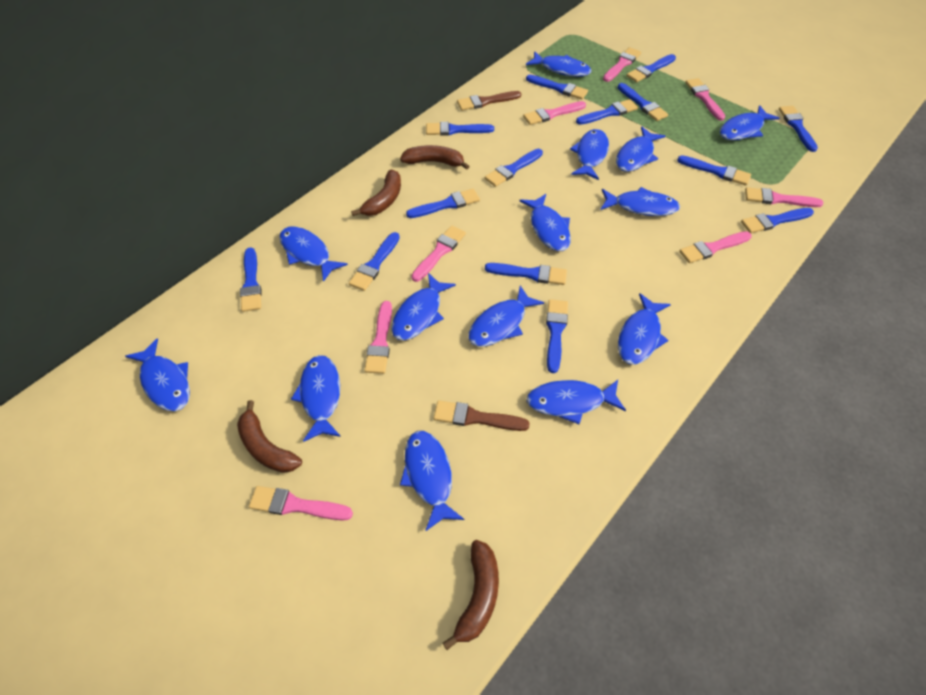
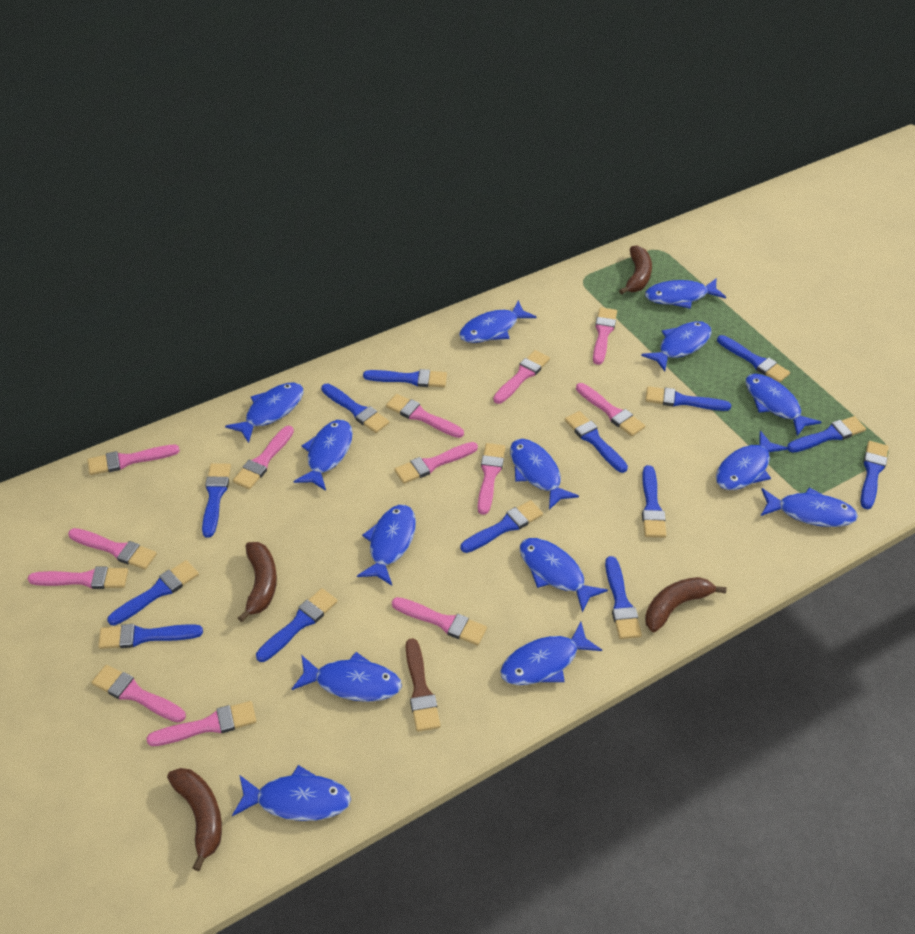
brown brush: 2 -> 1
pink brush: 8 -> 13

